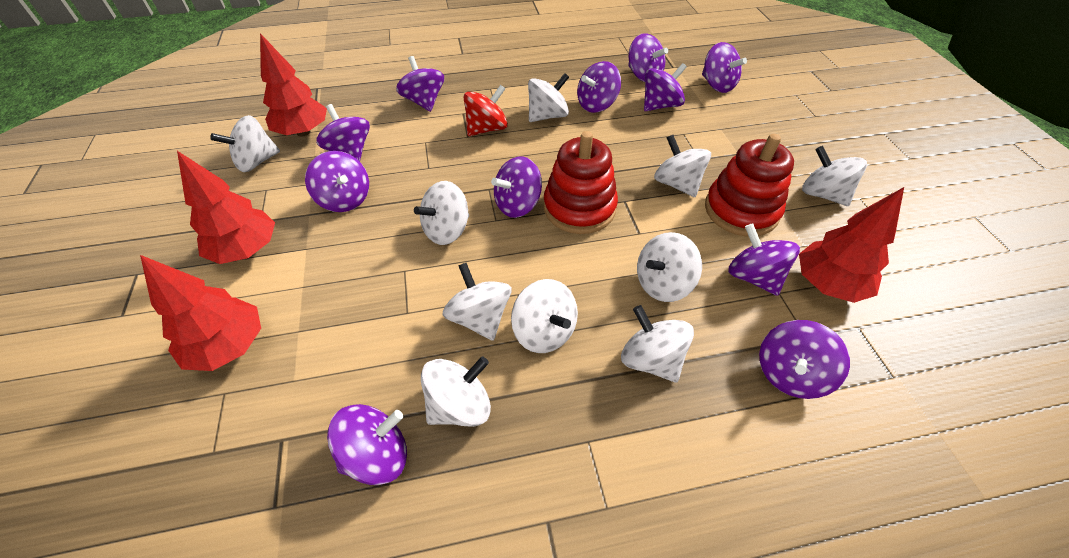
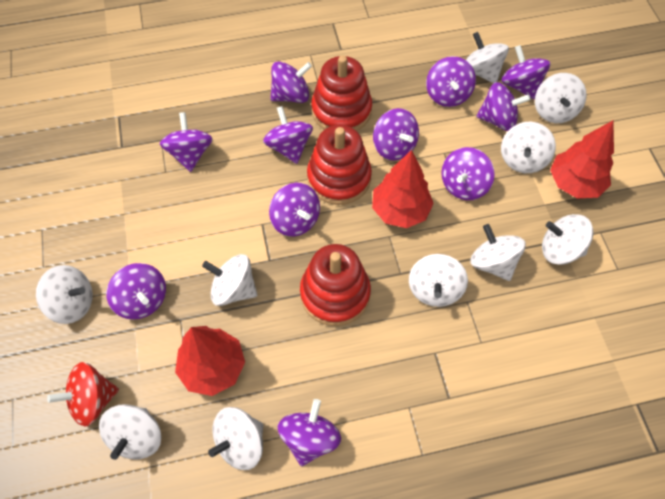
red stacking toy: 2 -> 3
red tree: 4 -> 3

